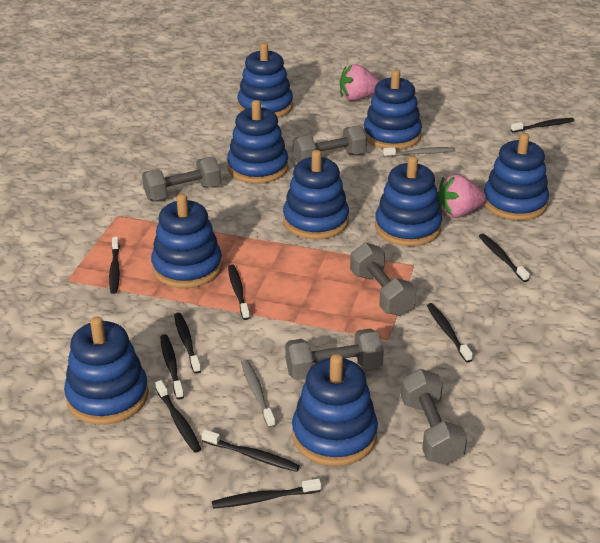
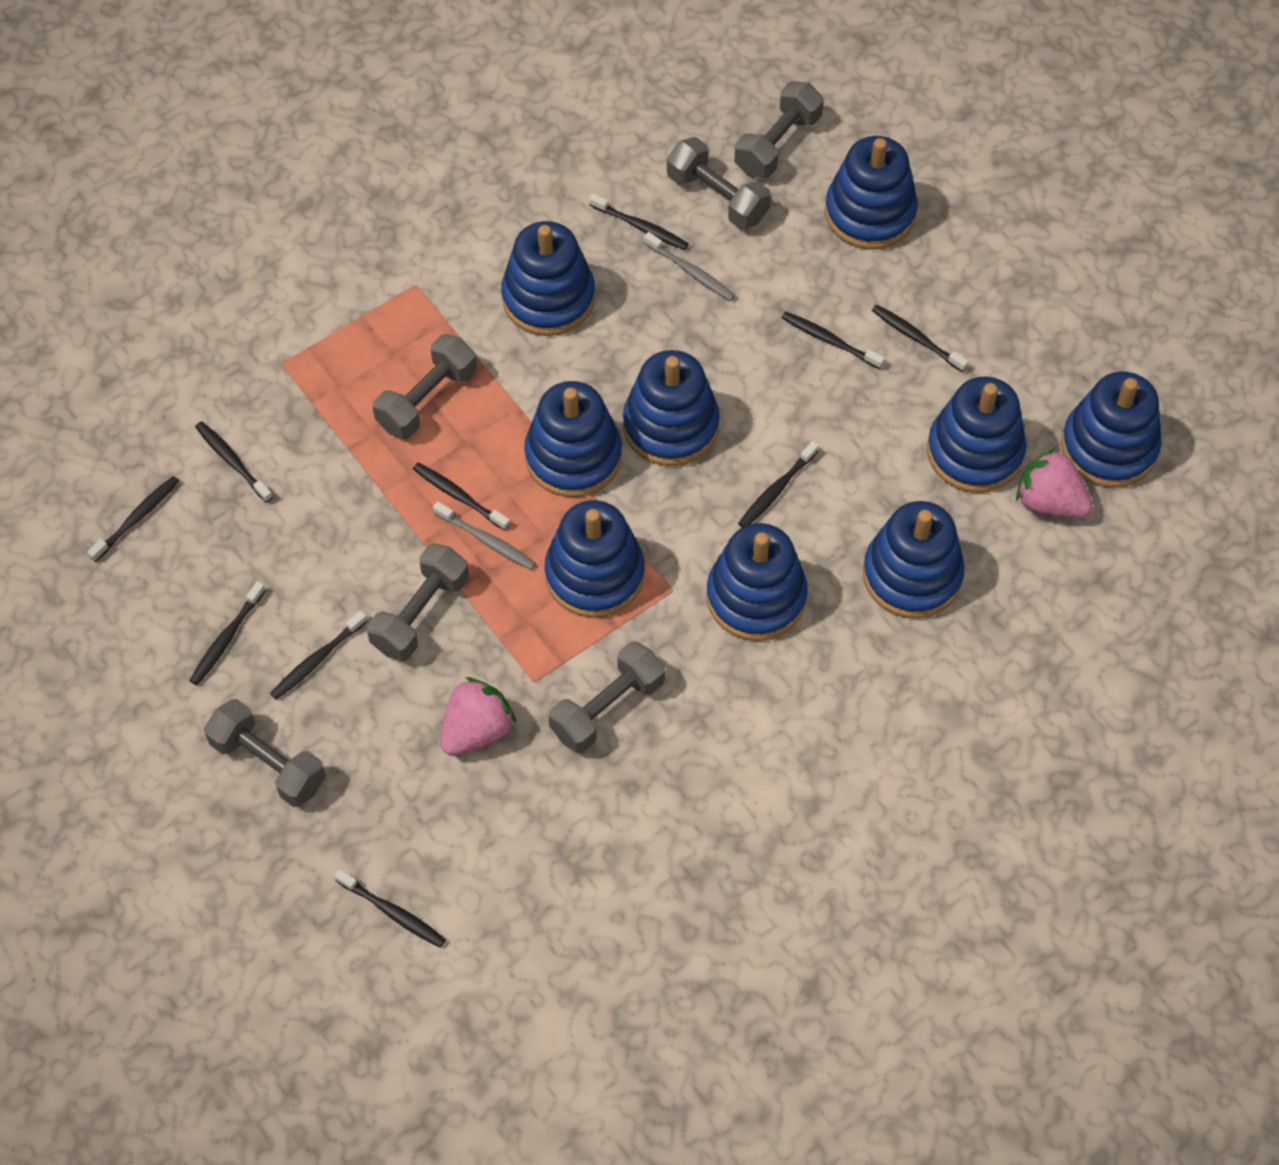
grey dumbbell: 5 -> 6

